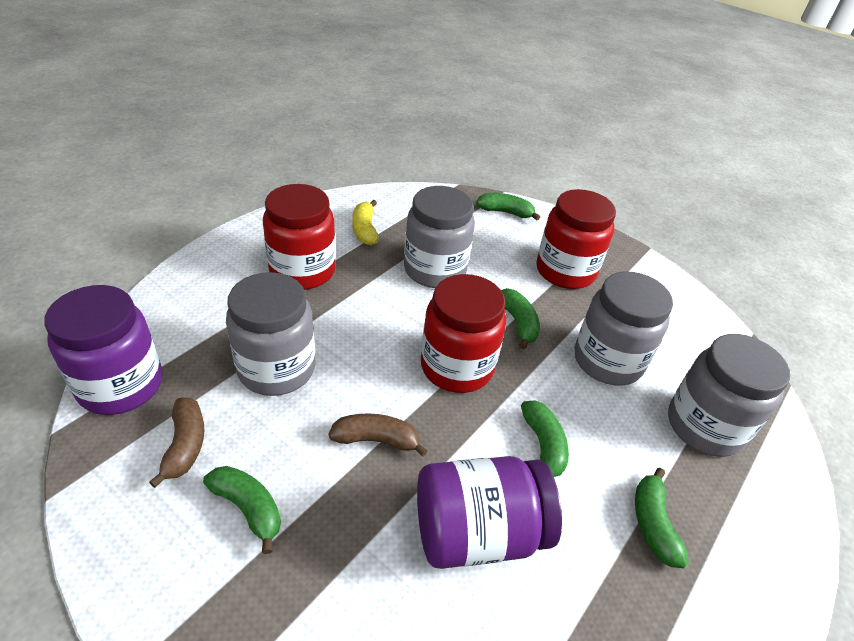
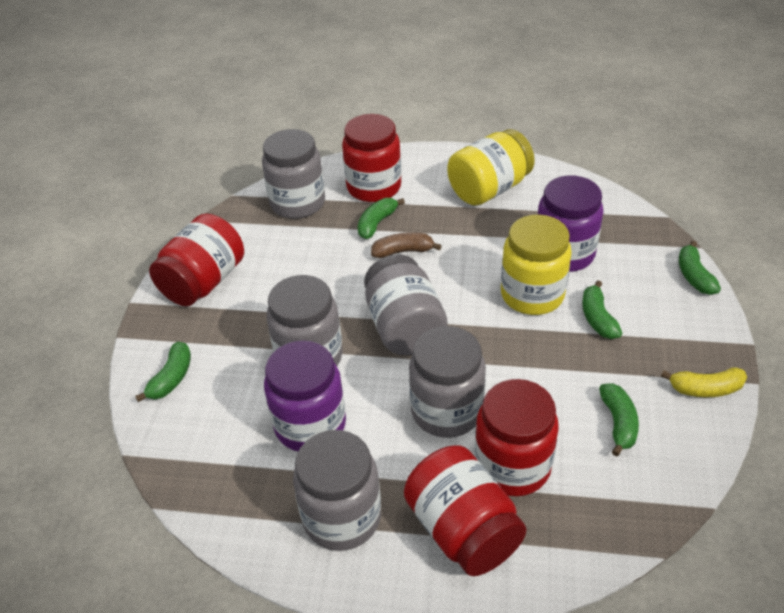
brown banana: 2 -> 1
grey jar: 4 -> 5
red jar: 3 -> 4
yellow jar: 0 -> 2

